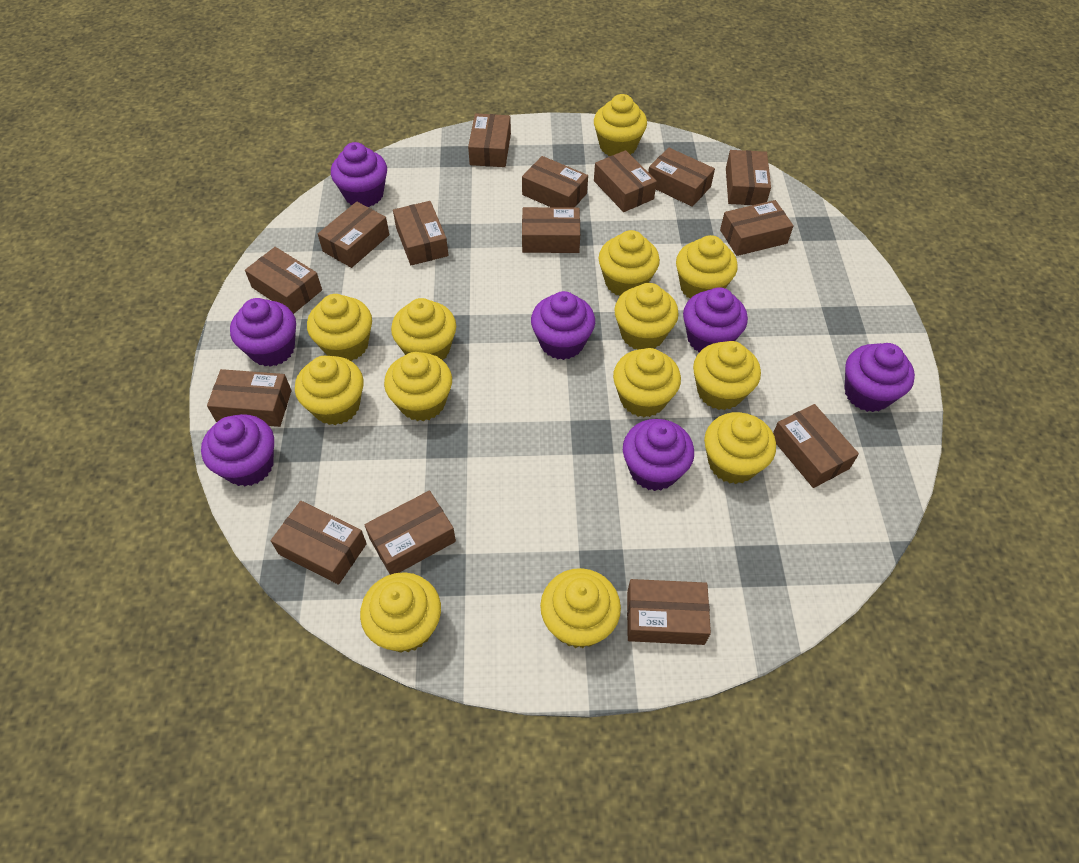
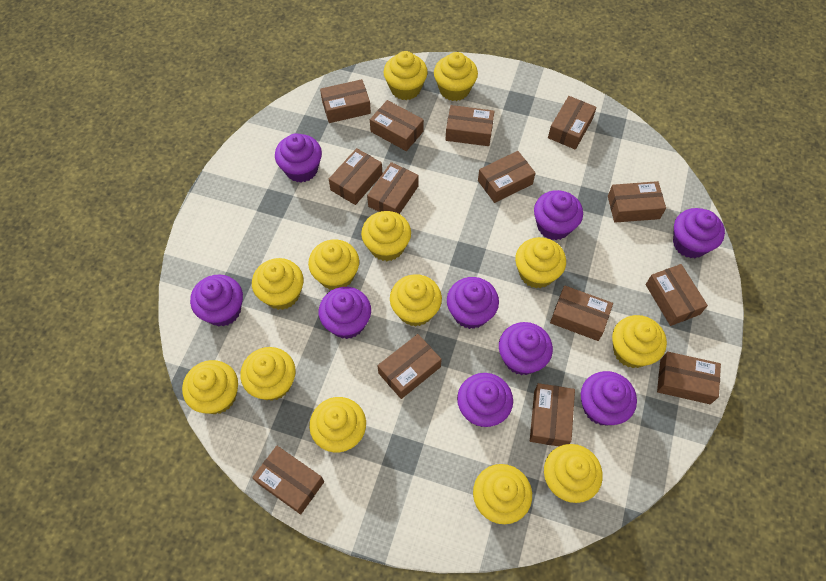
brown box: 15 -> 14
purple cupcake: 7 -> 9

